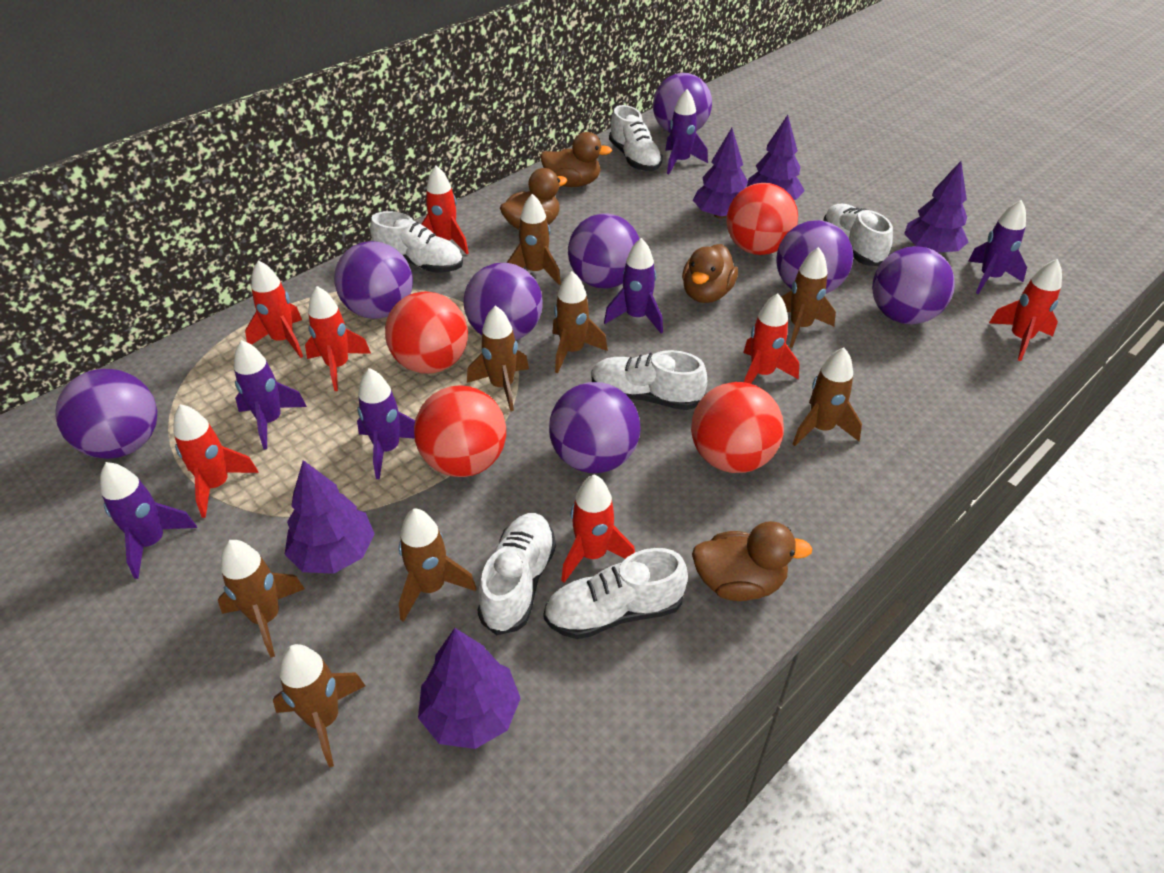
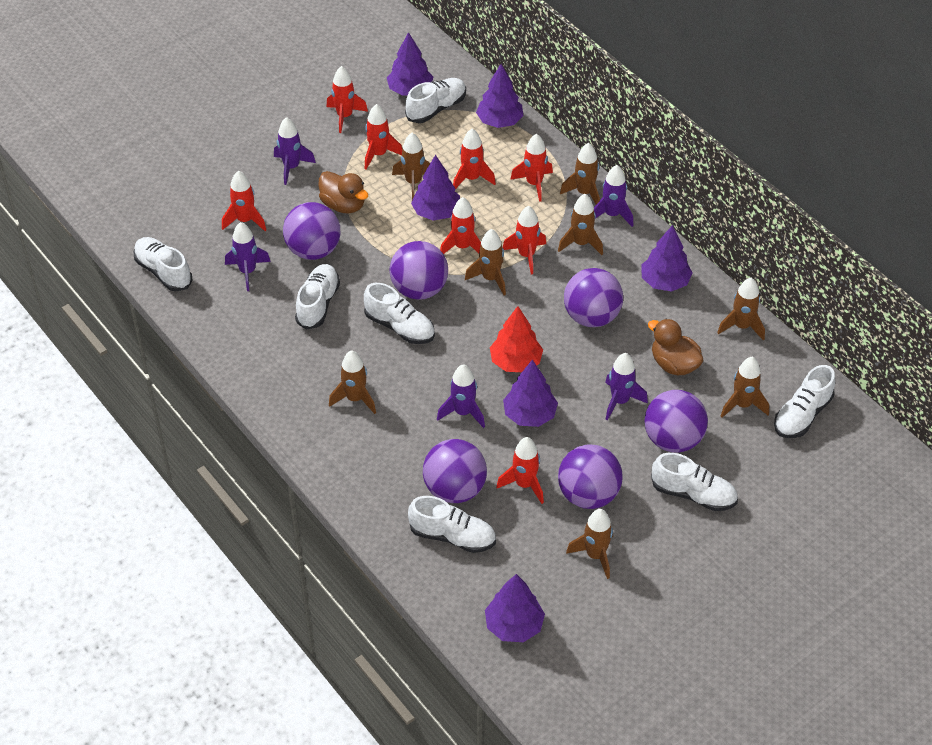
brown duck: 4 -> 2
purple ball: 8 -> 6
purple rocket: 6 -> 5
purple tree: 5 -> 6
red ball: 4 -> 0
red rocket: 7 -> 8
red tree: 0 -> 1
white shoe: 6 -> 7

